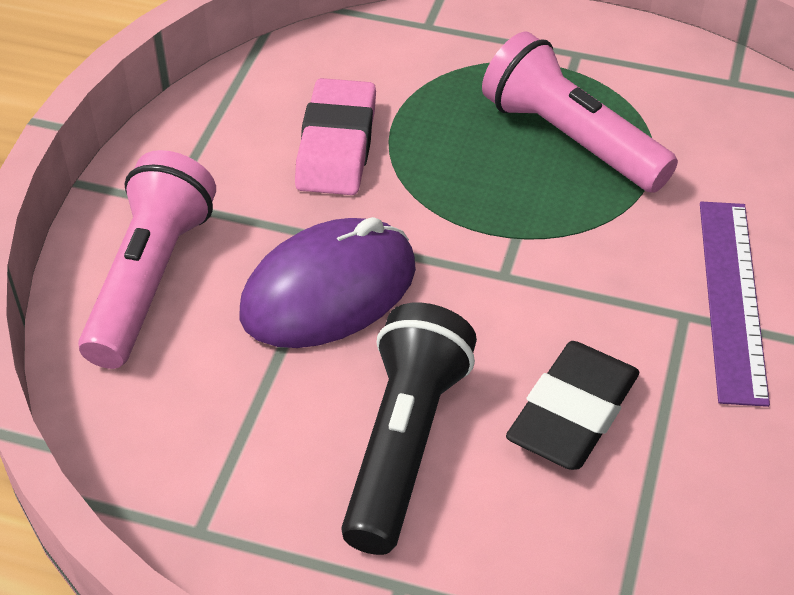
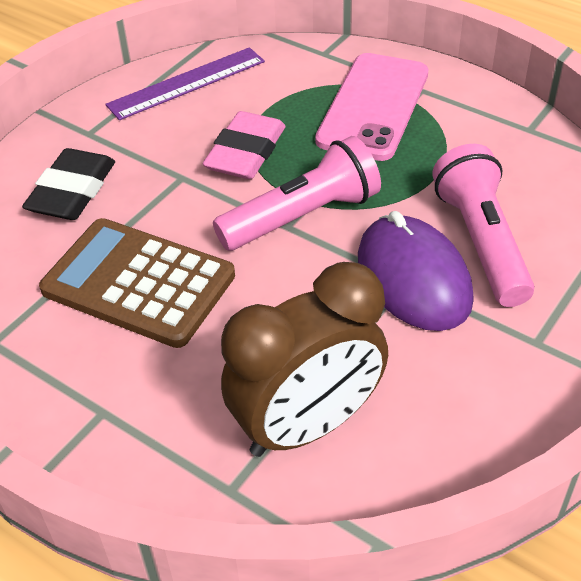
black flashlight: 1 -> 0
brown calculator: 0 -> 1
brown clock: 0 -> 1
pink phone: 0 -> 1

